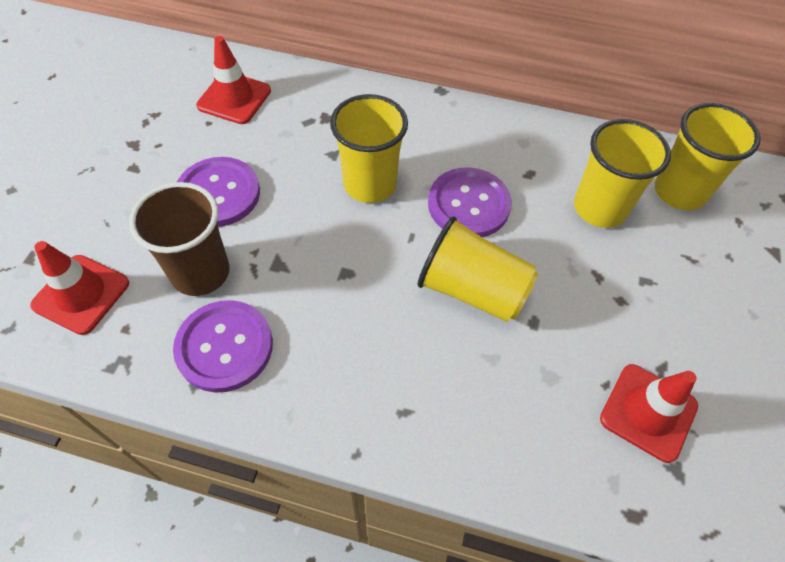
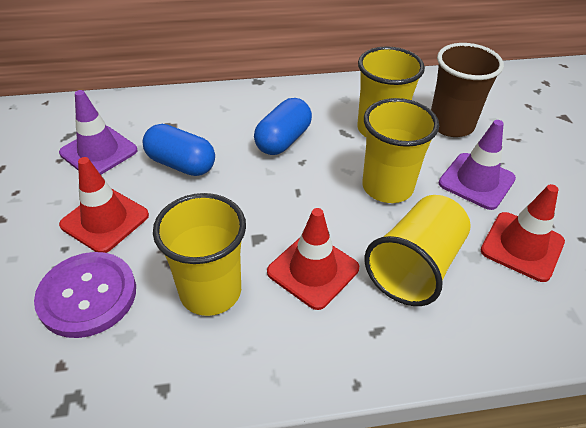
blue capsule: 0 -> 2
purple button: 3 -> 1
purple traffic cone: 0 -> 2

